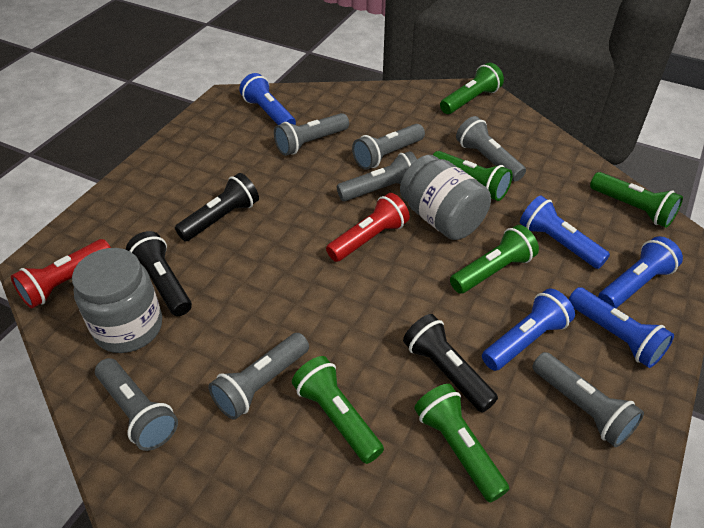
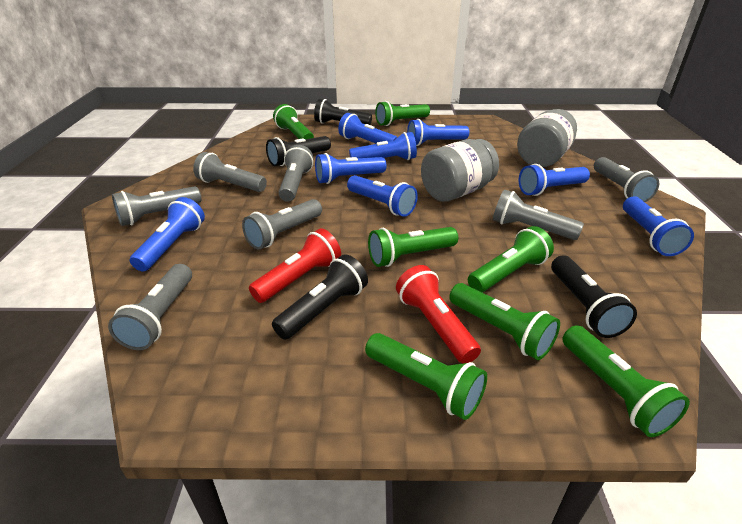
black flashlight: 3 -> 4
blue flashlight: 5 -> 8
green flashlight: 6 -> 7

